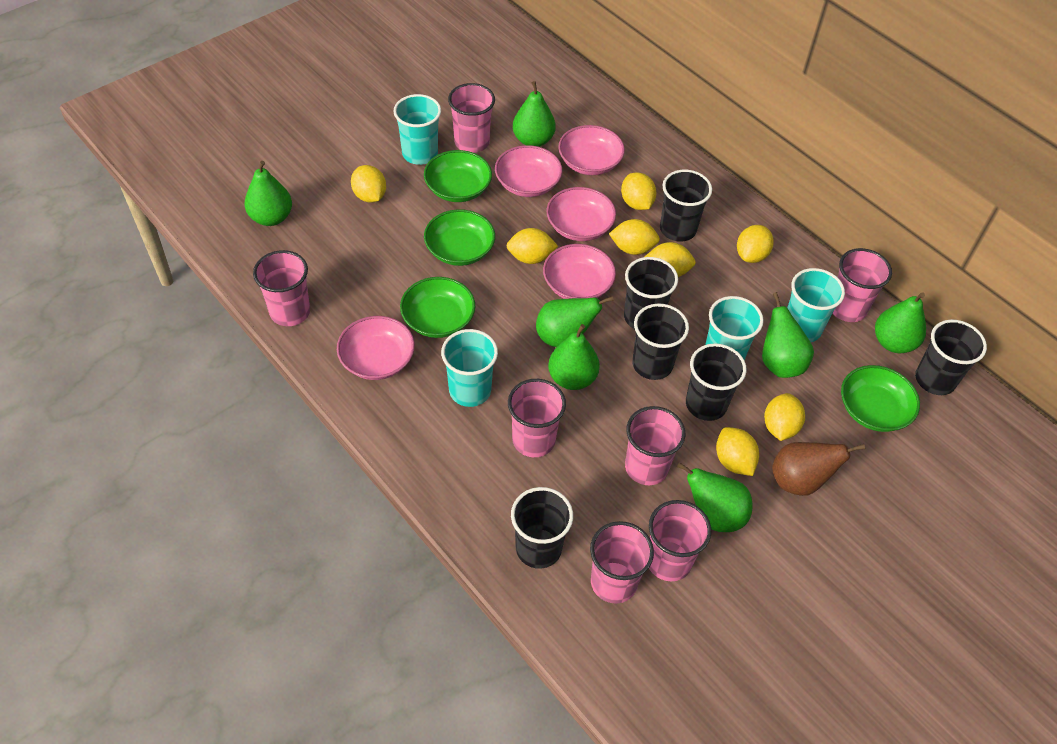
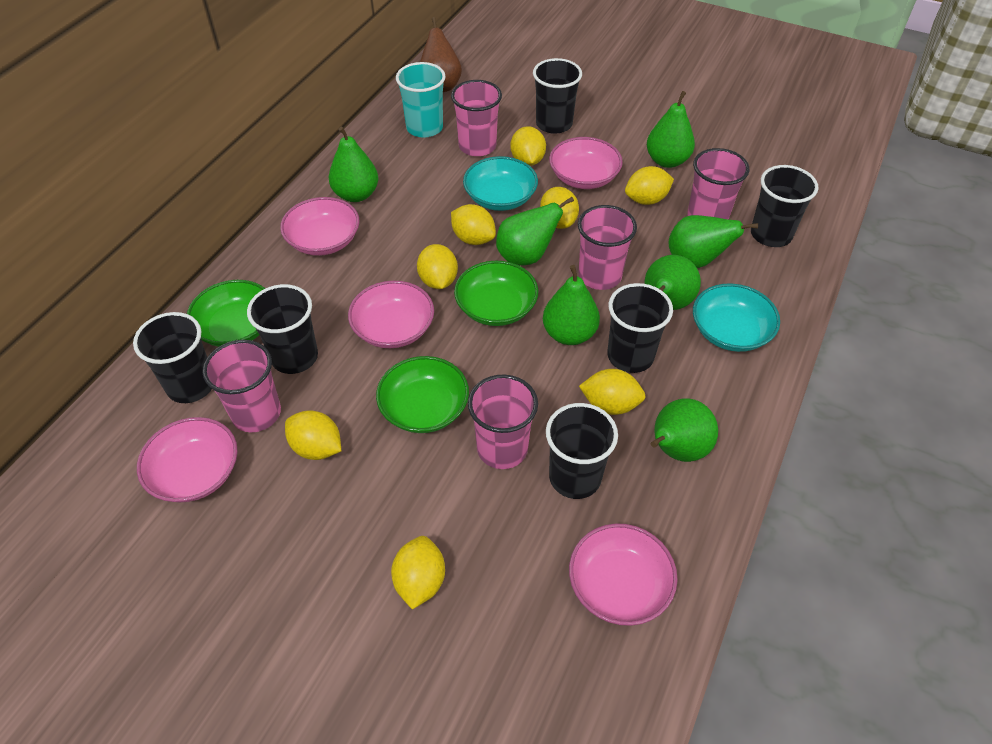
green bowl: 4 -> 3
pink cup: 7 -> 5
turquoise bowl: 0 -> 2
turquoise cup: 4 -> 1

